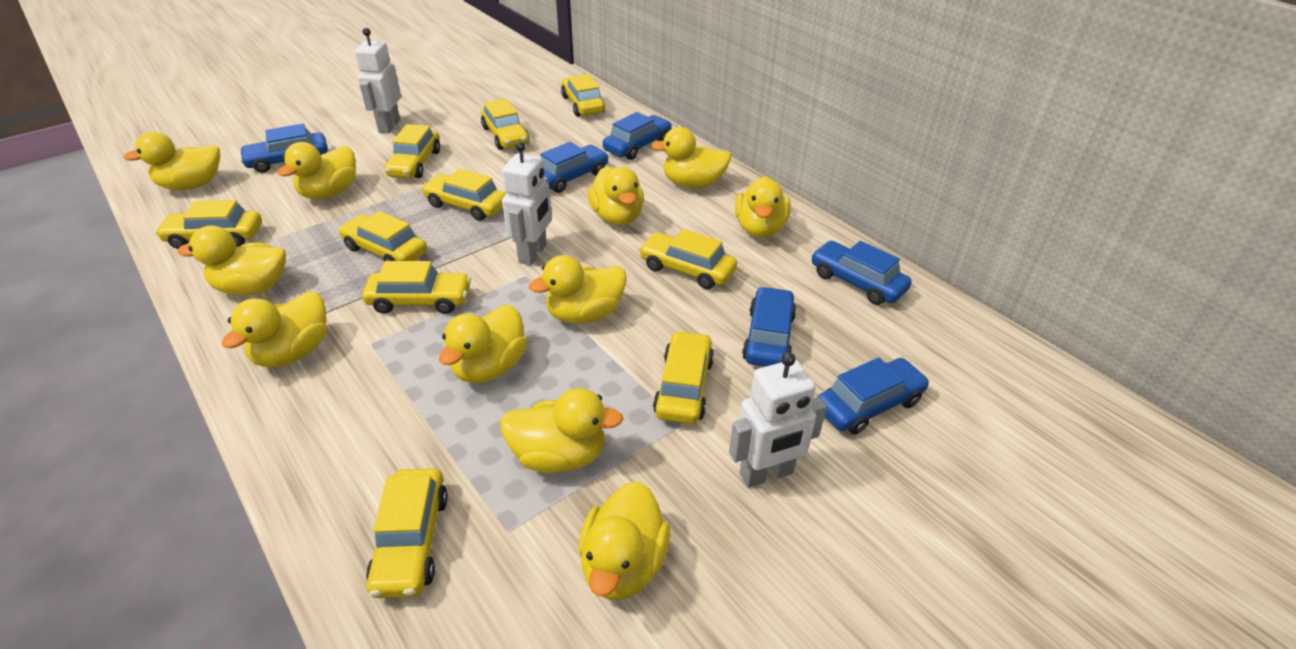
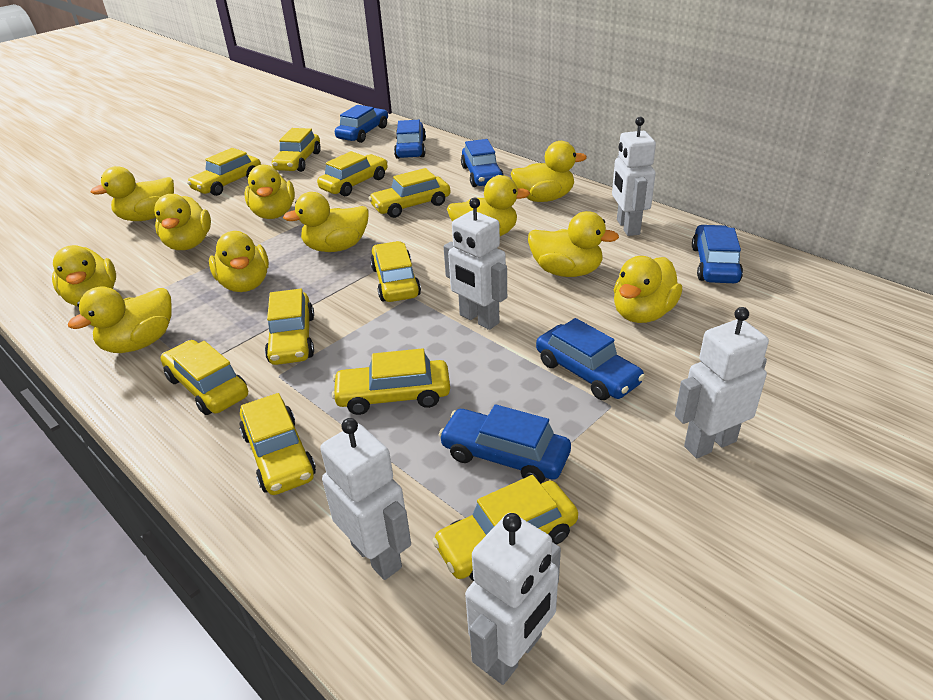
white robot: 3 -> 5

